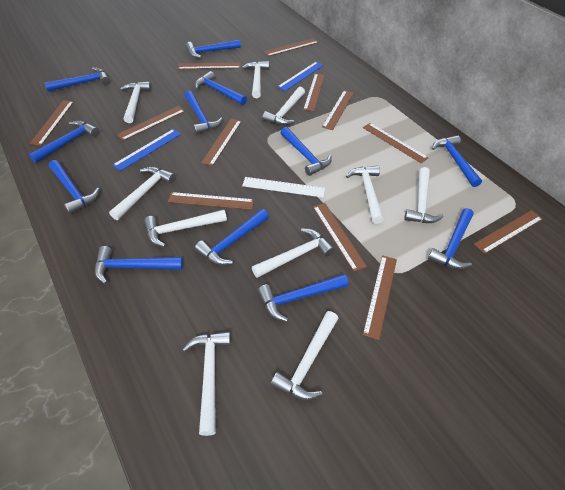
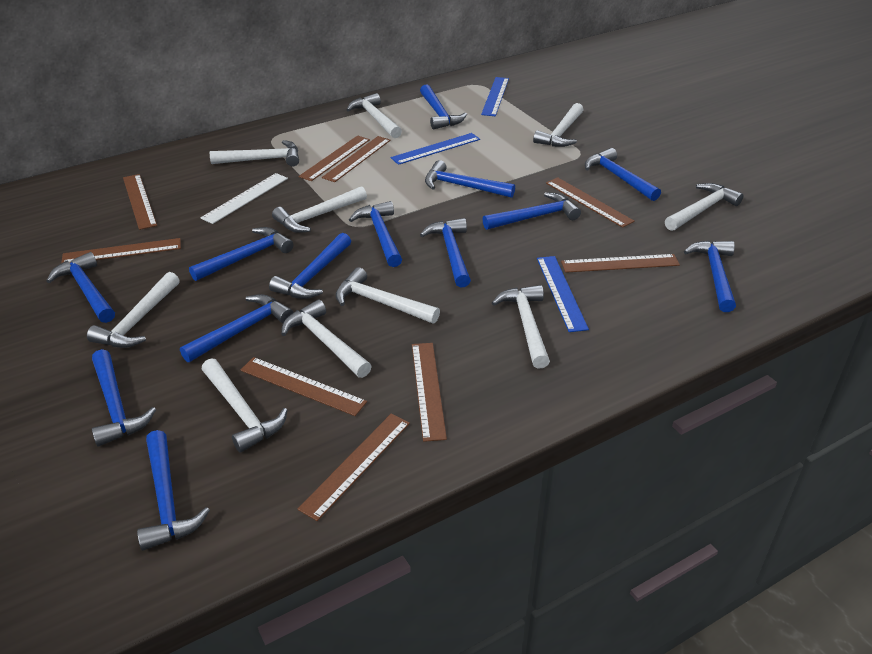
blue hammer: 12 -> 13
blue ruler: 2 -> 3
brown ruler: 12 -> 9

